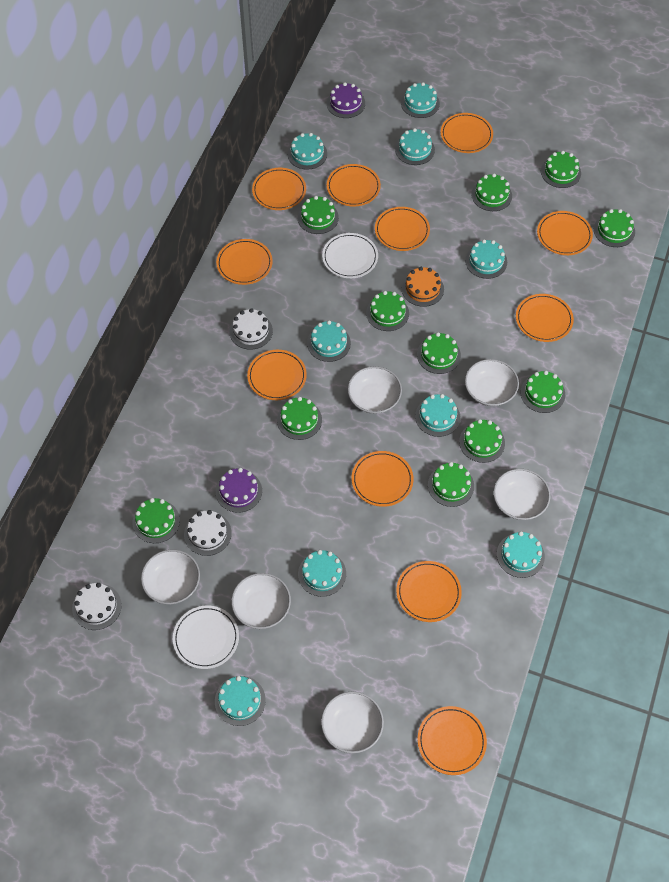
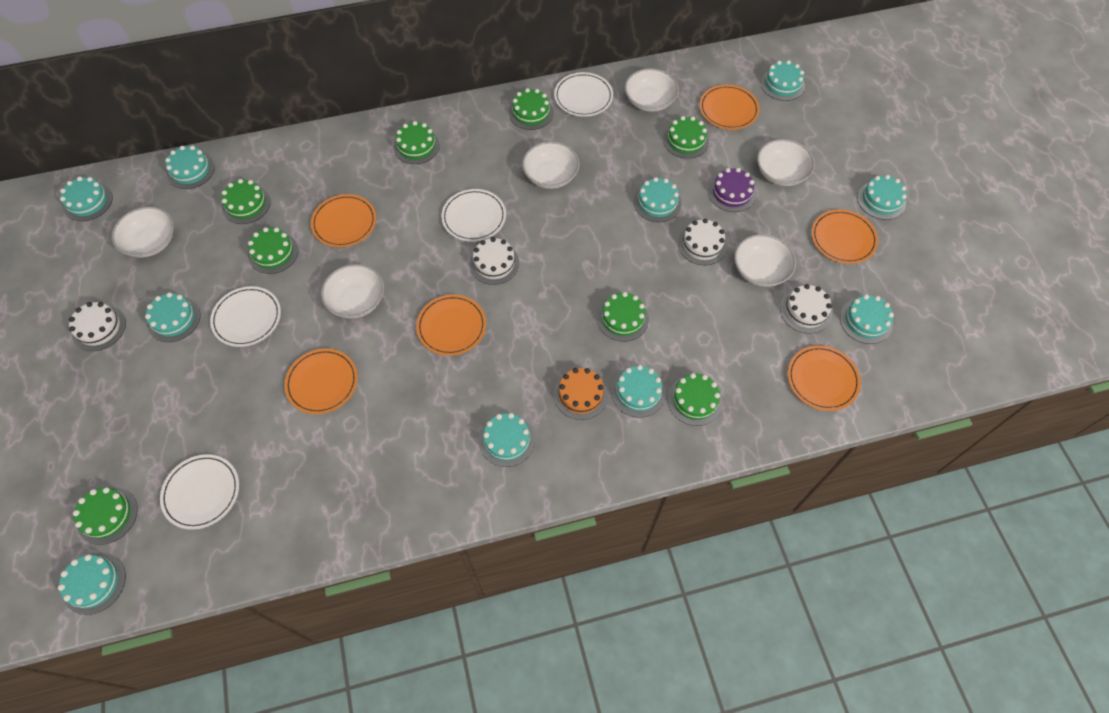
green cake: 11 -> 8
orange plate: 11 -> 6
purple cake: 2 -> 1
turquoise cake: 9 -> 10
white cake: 3 -> 4
white plate: 2 -> 4

